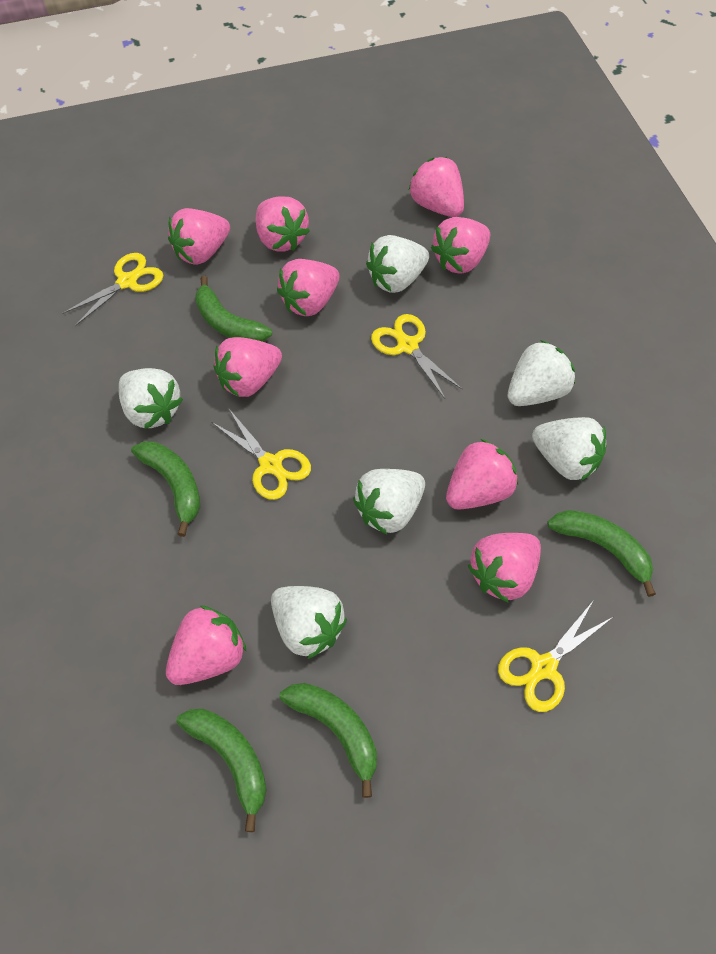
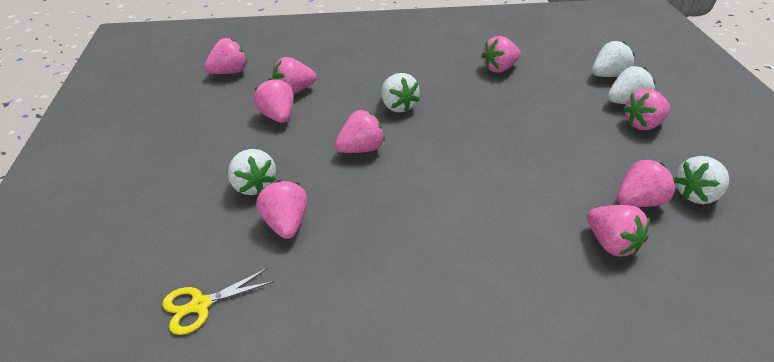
green banana: 5 -> 0
white strawberry: 6 -> 5
yellow scissors: 4 -> 1

